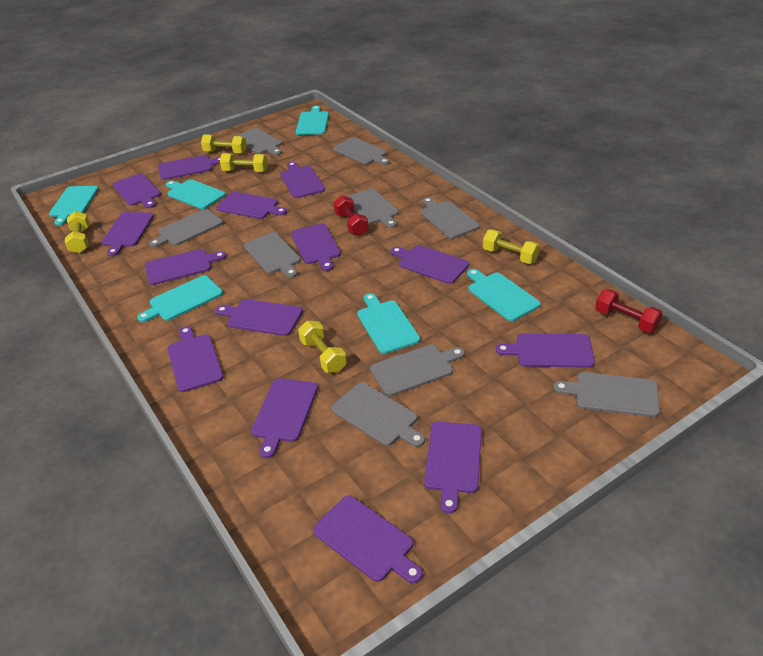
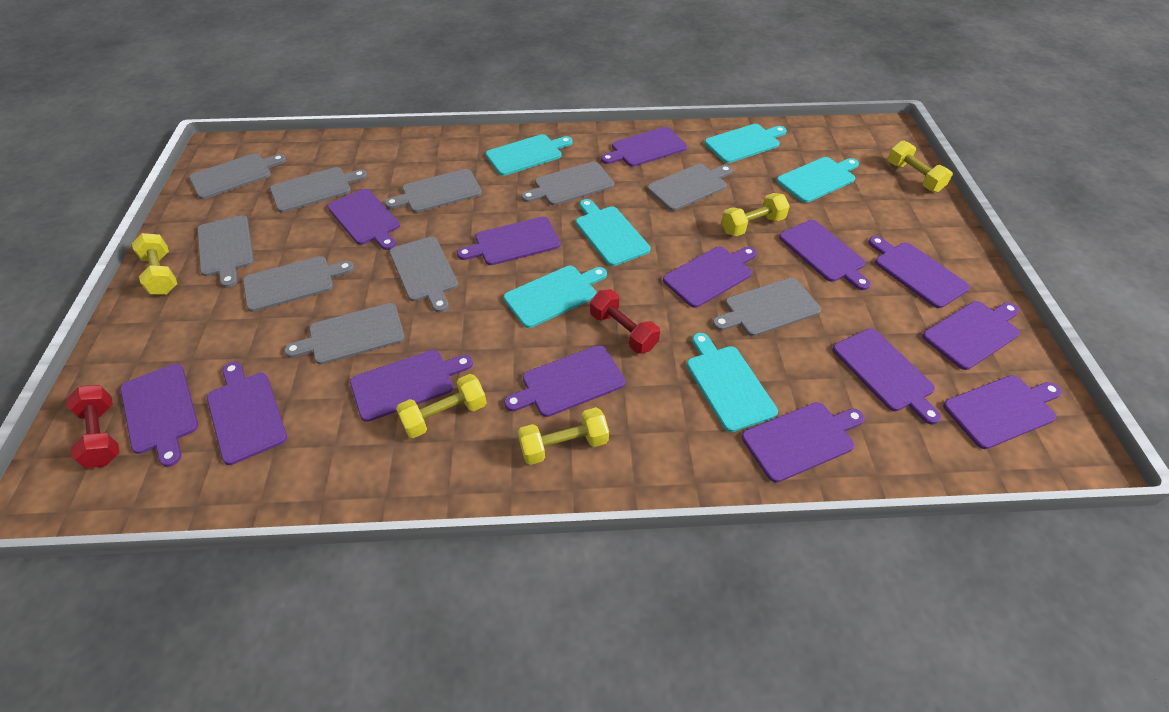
grey cutting board: 9 -> 10

